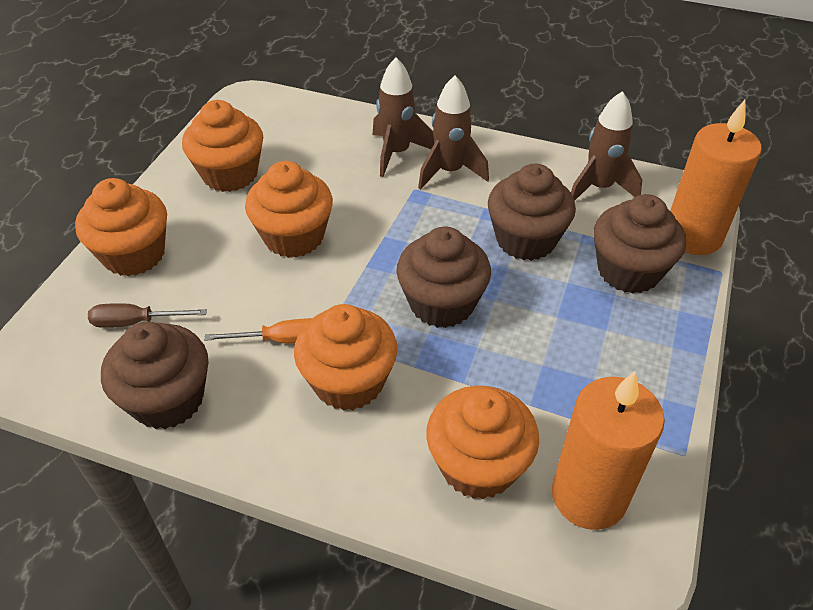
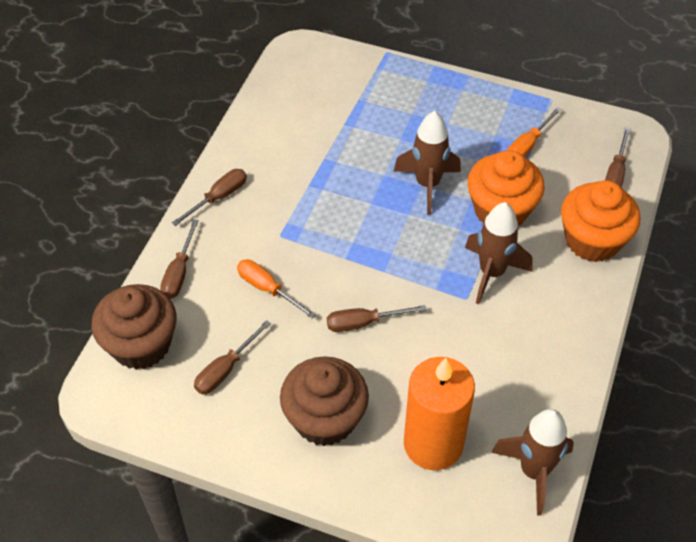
brown cupcake: 4 -> 2
brown screwdriver: 1 -> 5
orange candle: 2 -> 1
orange cupcake: 5 -> 2
orange screwdriver: 1 -> 2

